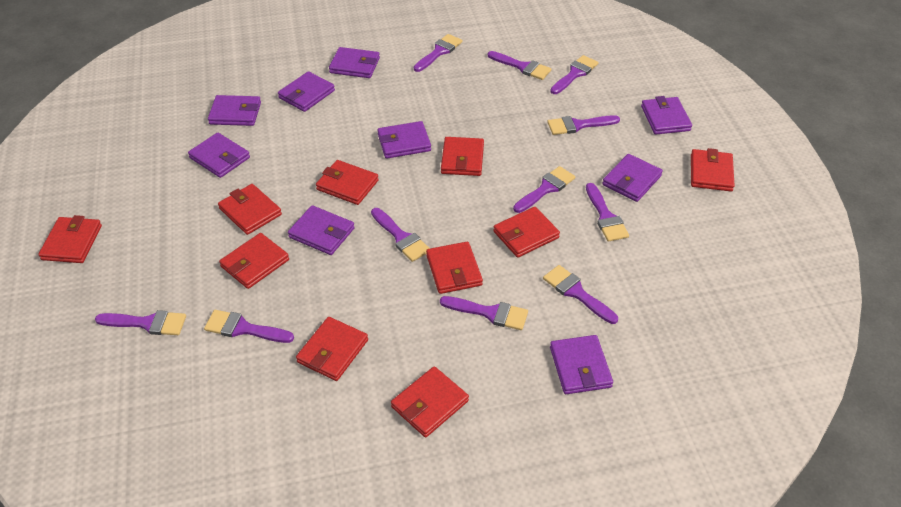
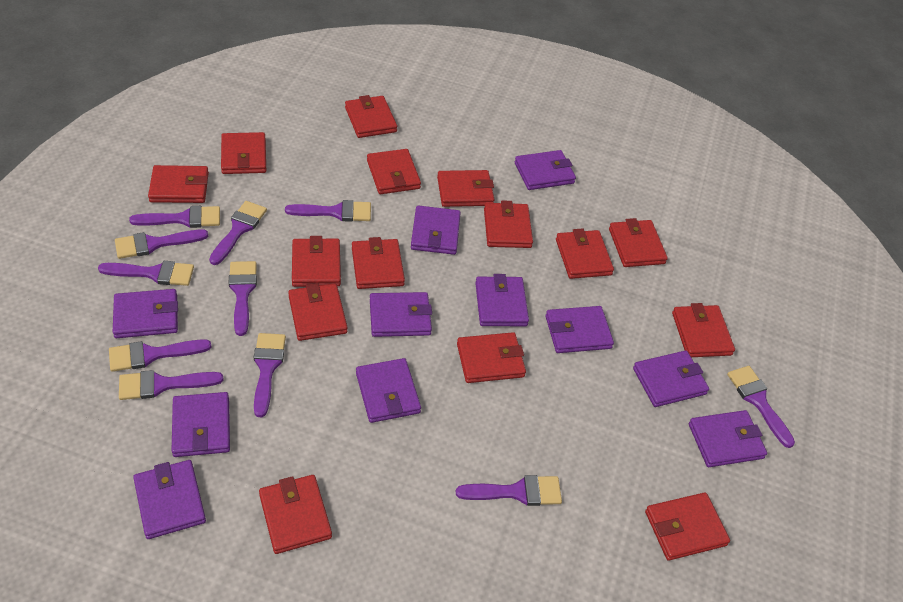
purple wallet: 9 -> 11
red wallet: 10 -> 15

